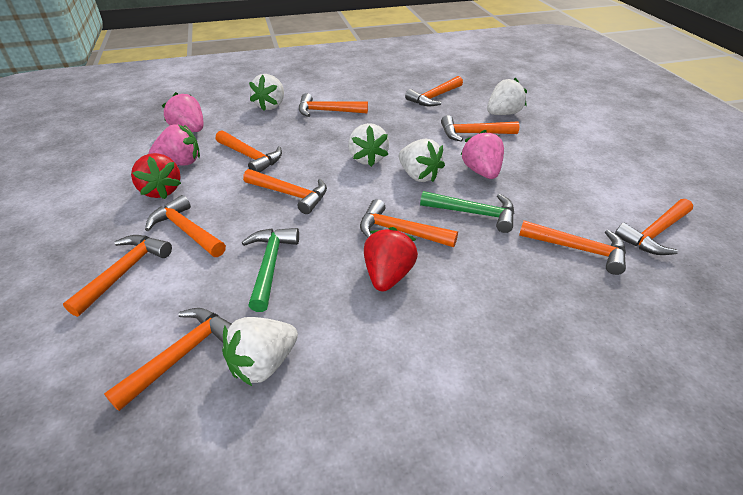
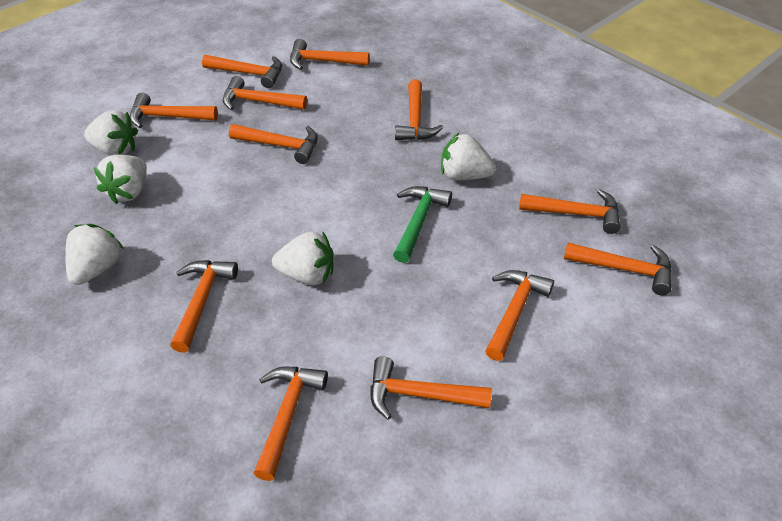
green hammer: 2 -> 1
orange hammer: 11 -> 12
pink strawberry: 3 -> 0
red strawberry: 2 -> 0

